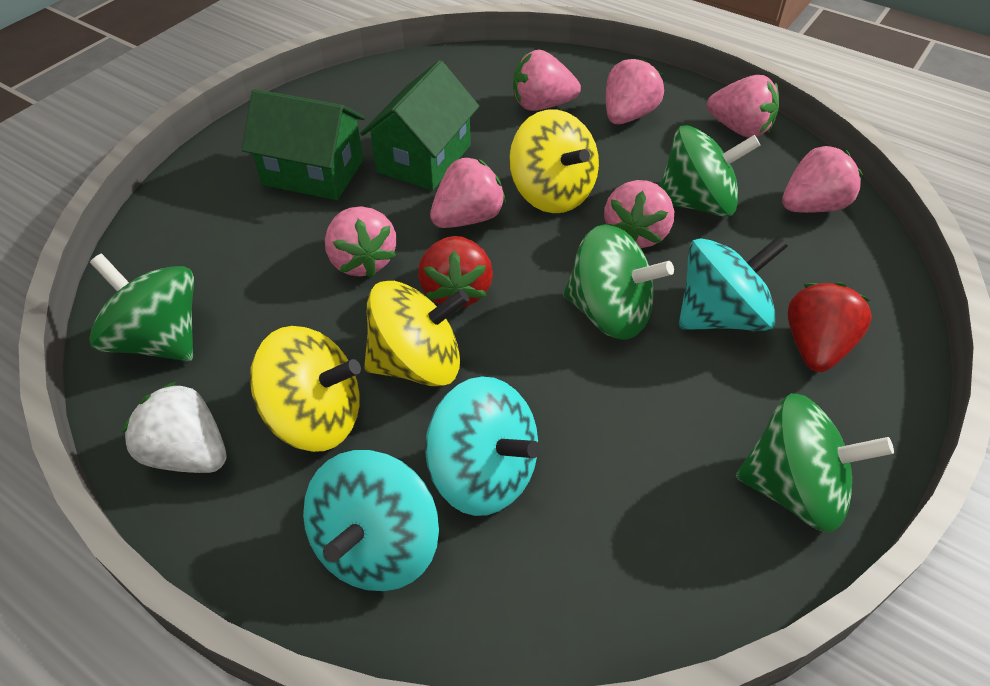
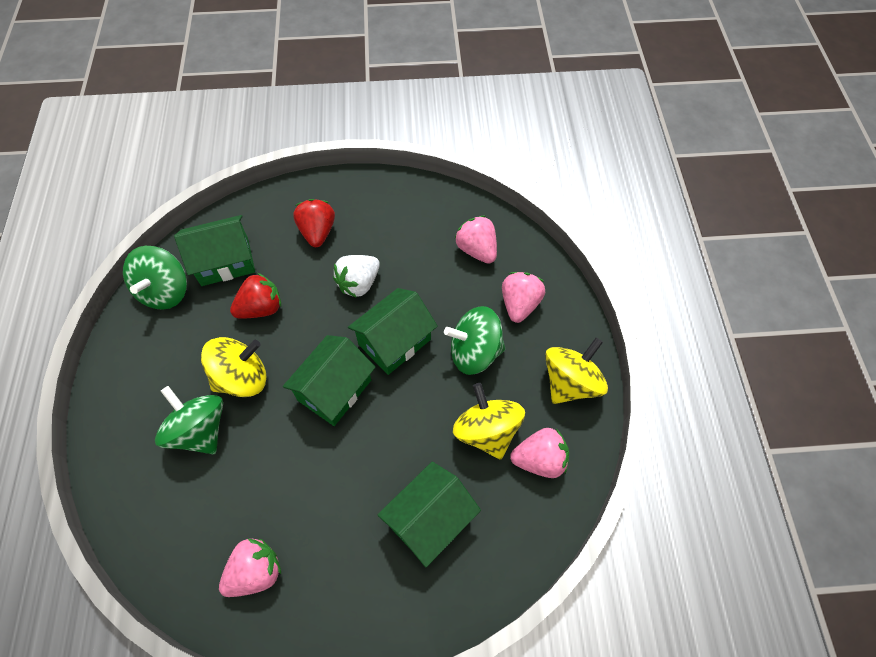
green house: 2 -> 4
green spinning top: 4 -> 3
pink strawberry: 7 -> 4
turquoise spinning top: 3 -> 0

